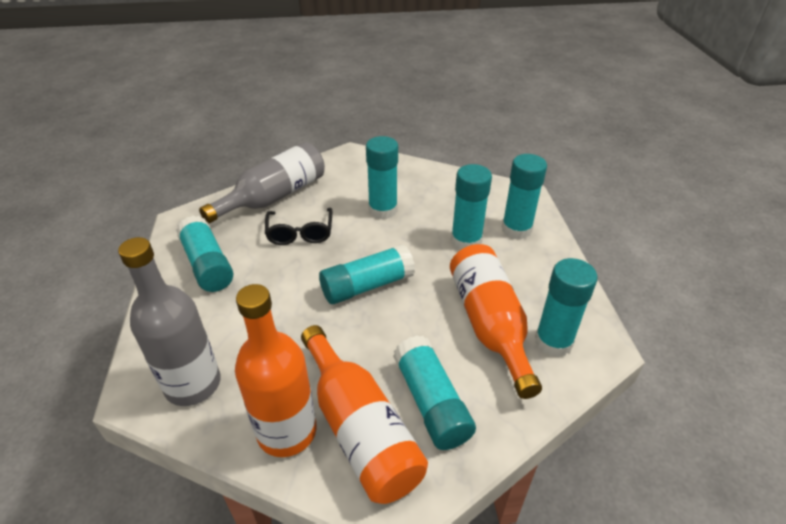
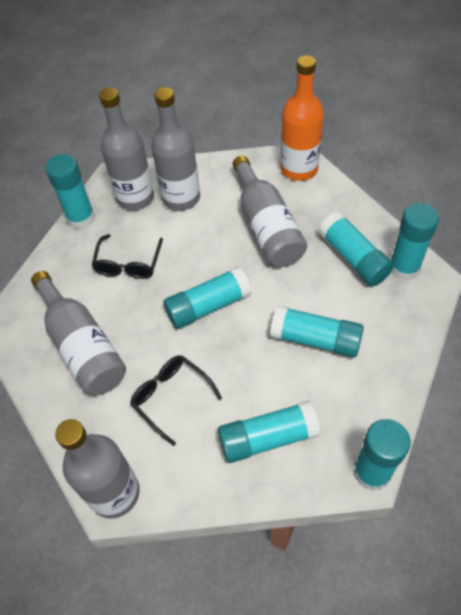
black glasses: 1 -> 2
grey bottle: 2 -> 5
orange bottle: 3 -> 1

